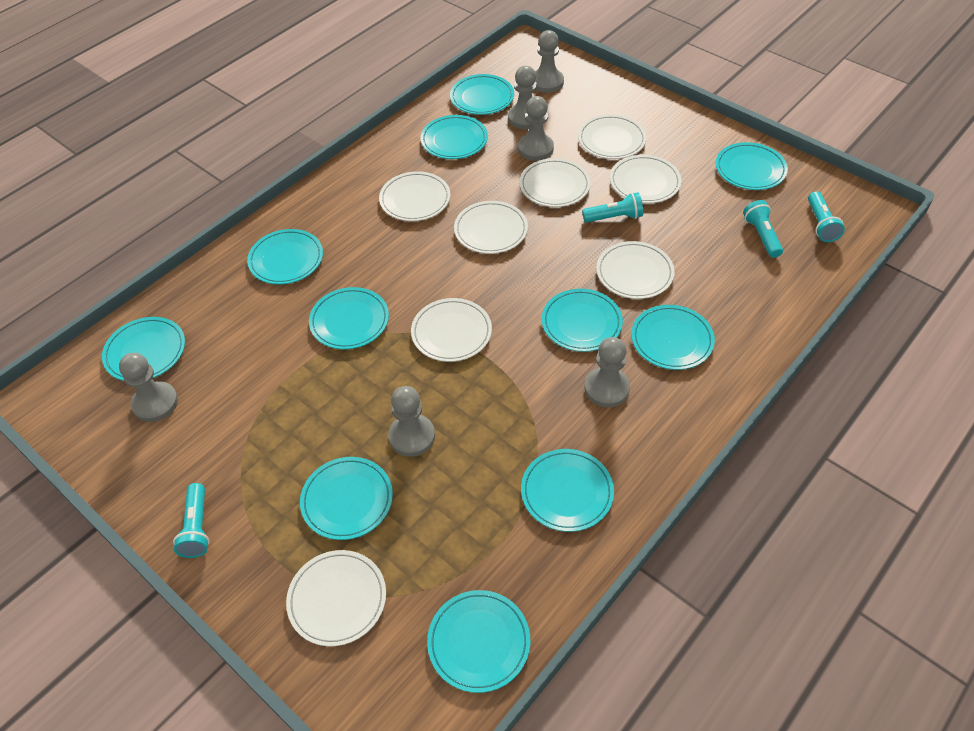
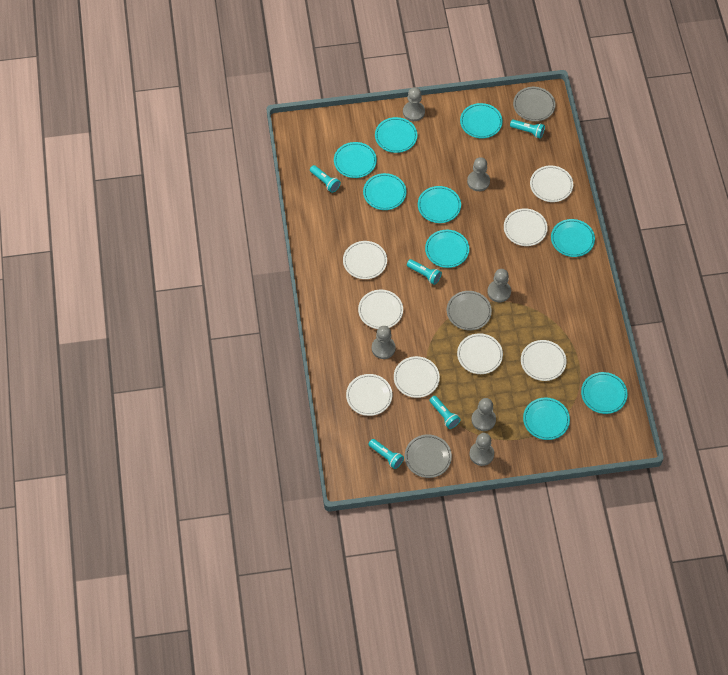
grey plate: 0 -> 3
turquoise flashlight: 4 -> 5
turquoise plate: 11 -> 9

